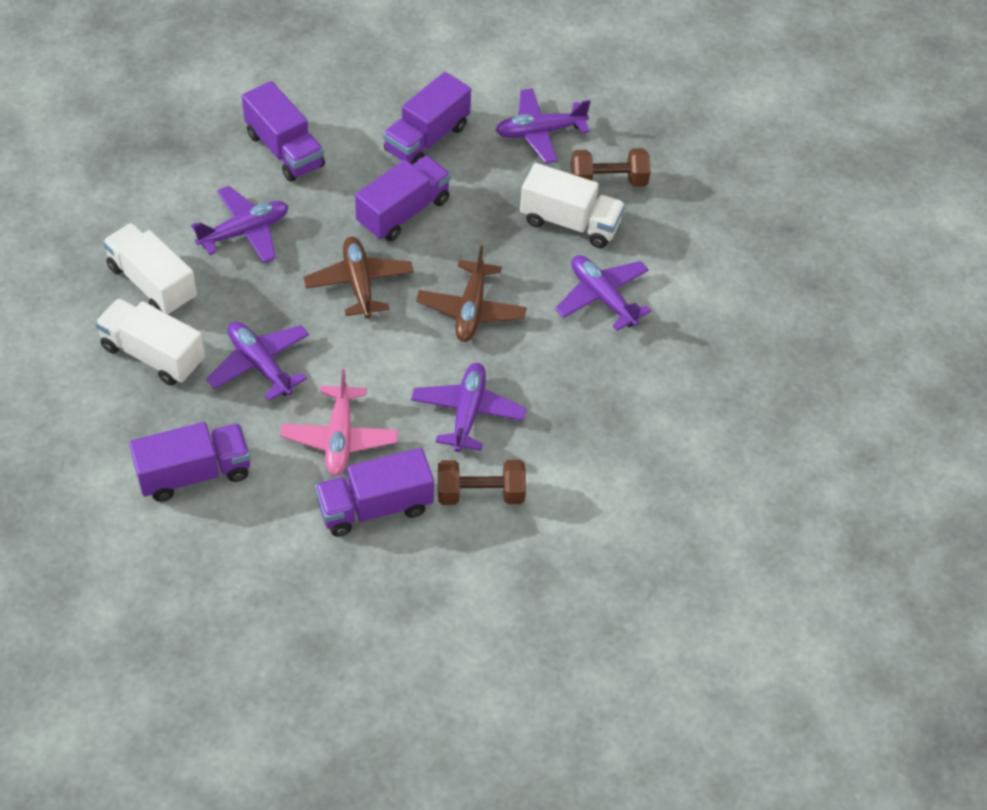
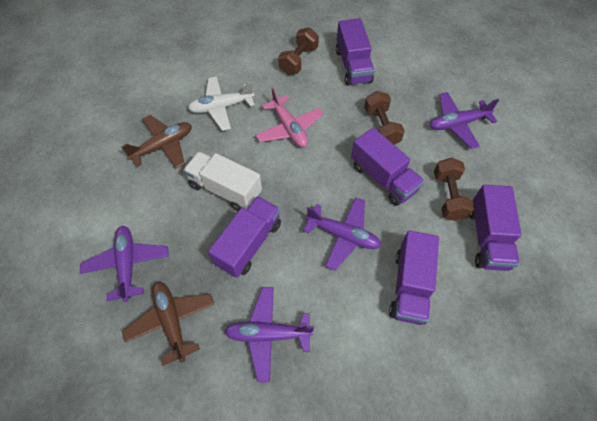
brown dumbbell: 2 -> 3
purple plane: 5 -> 4
white plane: 0 -> 1
white truck: 3 -> 1

